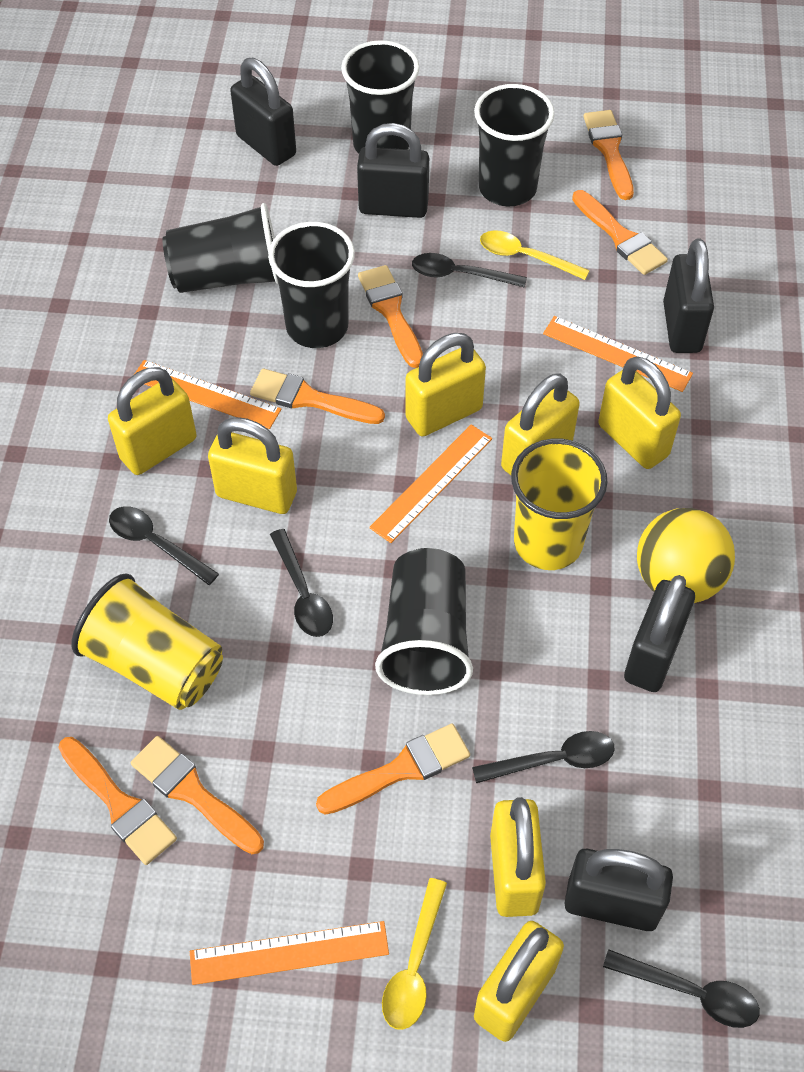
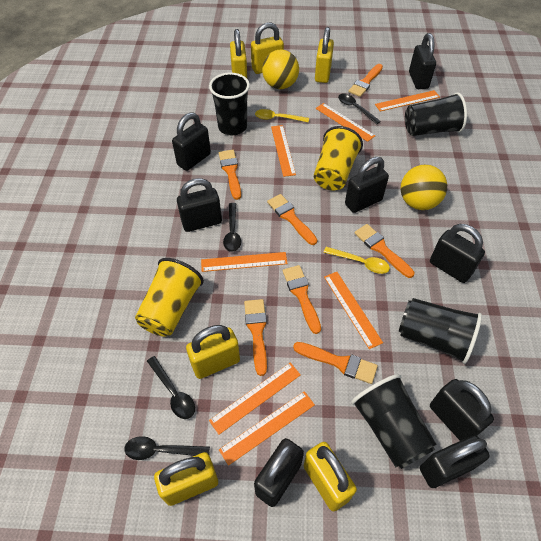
black cup: 5 -> 4
black padlock: 5 -> 8
black spoon: 5 -> 4
orange ruler: 4 -> 7
yellow ball: 1 -> 2
yellow padlock: 7 -> 6

